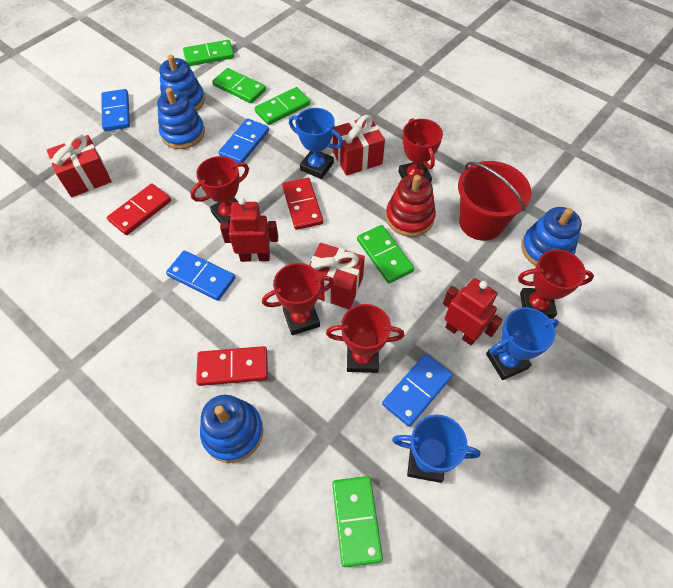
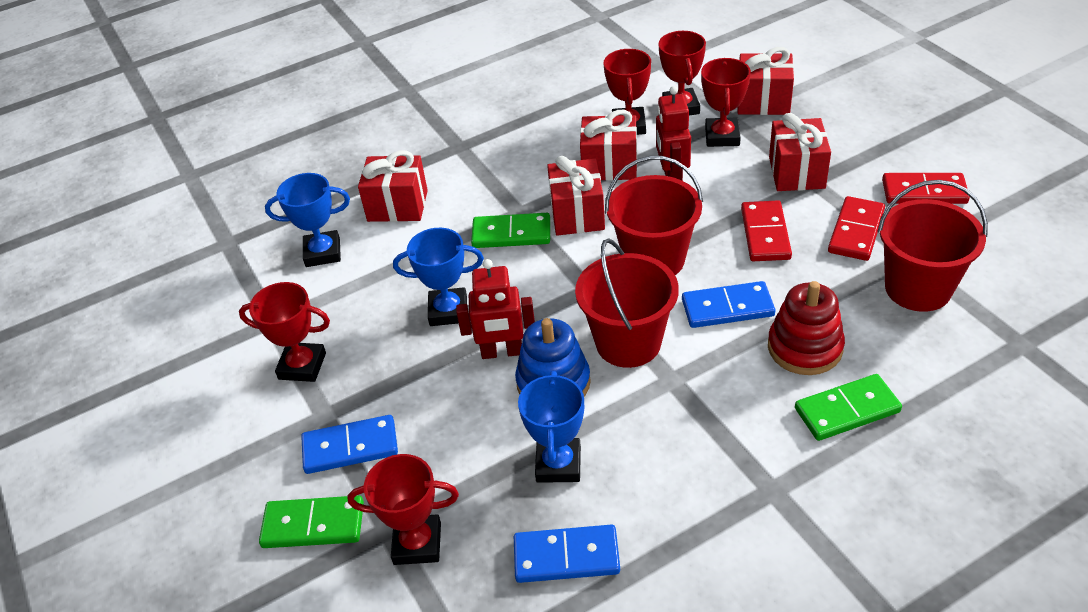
blue domino: 4 -> 3
blue stacking toy: 4 -> 1
green domino: 5 -> 3
red bucket: 1 -> 3
red gift: 3 -> 5

